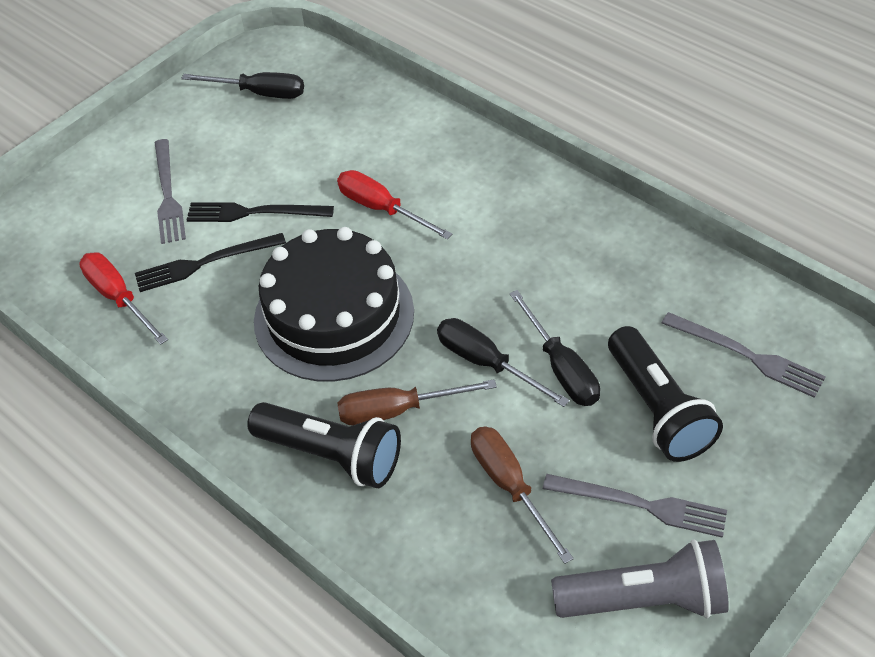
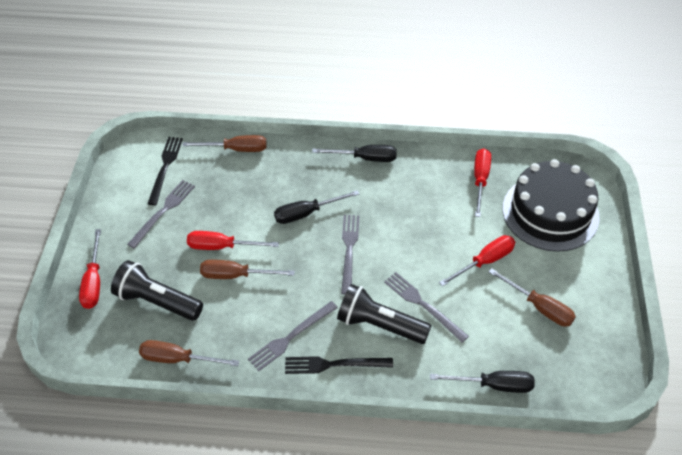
brown screwdriver: 2 -> 4
grey flashlight: 1 -> 0
grey fork: 3 -> 4
red screwdriver: 2 -> 4

